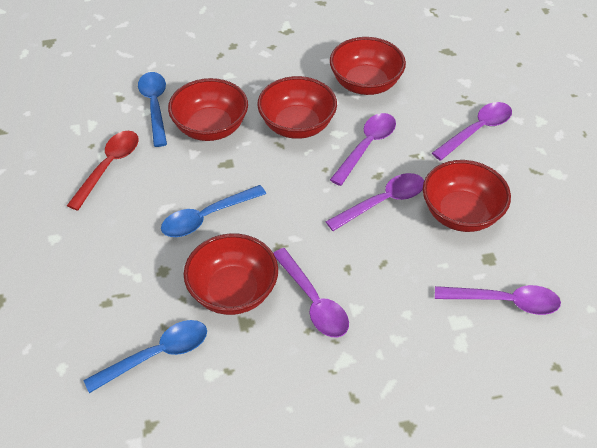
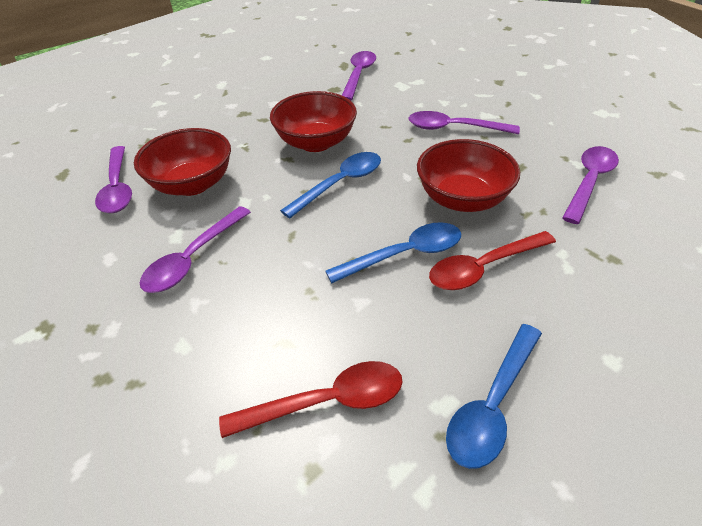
red bowl: 5 -> 3
red spoon: 1 -> 2

